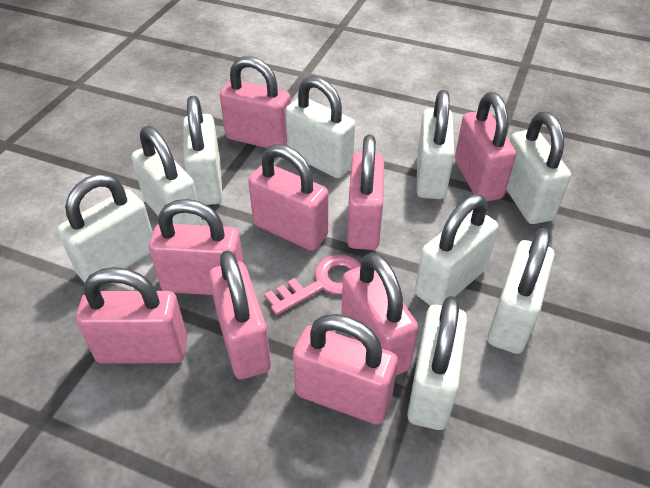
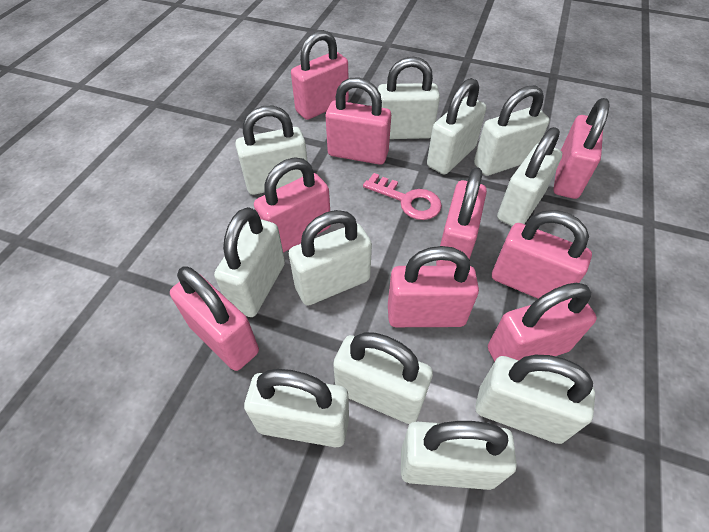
white padlock: 9 -> 11

